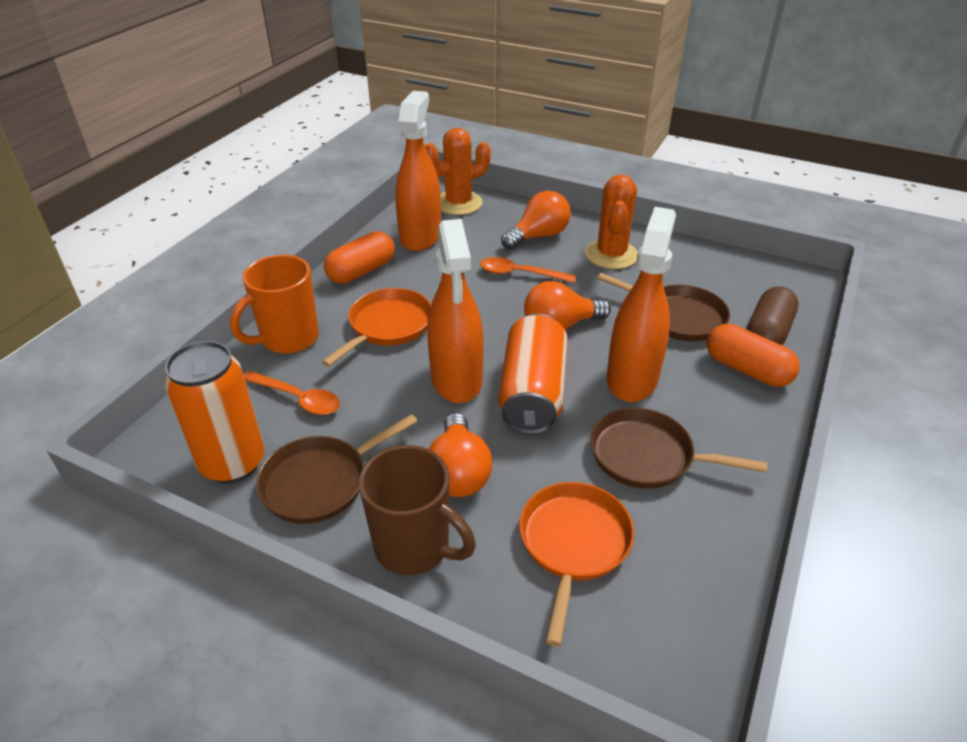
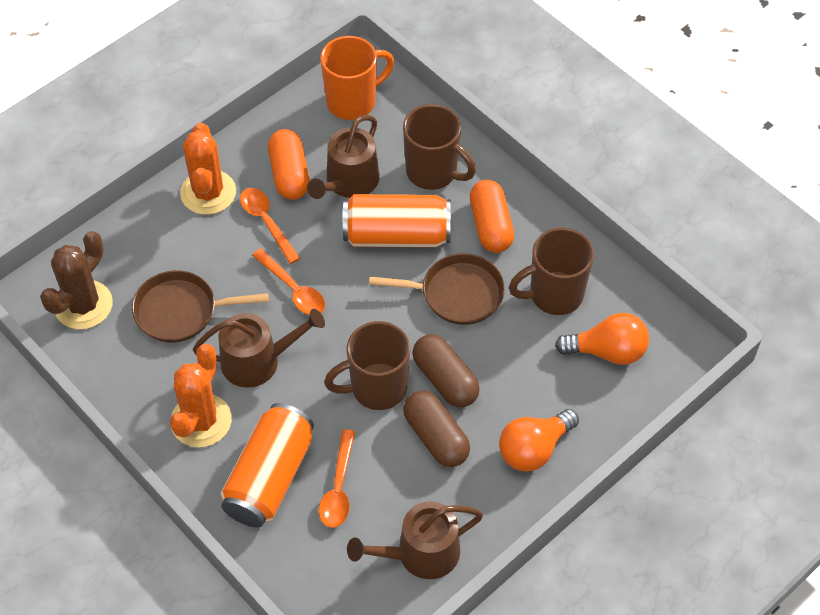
brown cactus: 0 -> 1
brown capsule: 1 -> 2
brown mug: 1 -> 3
brown pan: 3 -> 2
brown watering can: 0 -> 3
orange light bulb: 3 -> 2
orange pan: 2 -> 0
orange spoon: 2 -> 3
orange spray bottle: 3 -> 0

